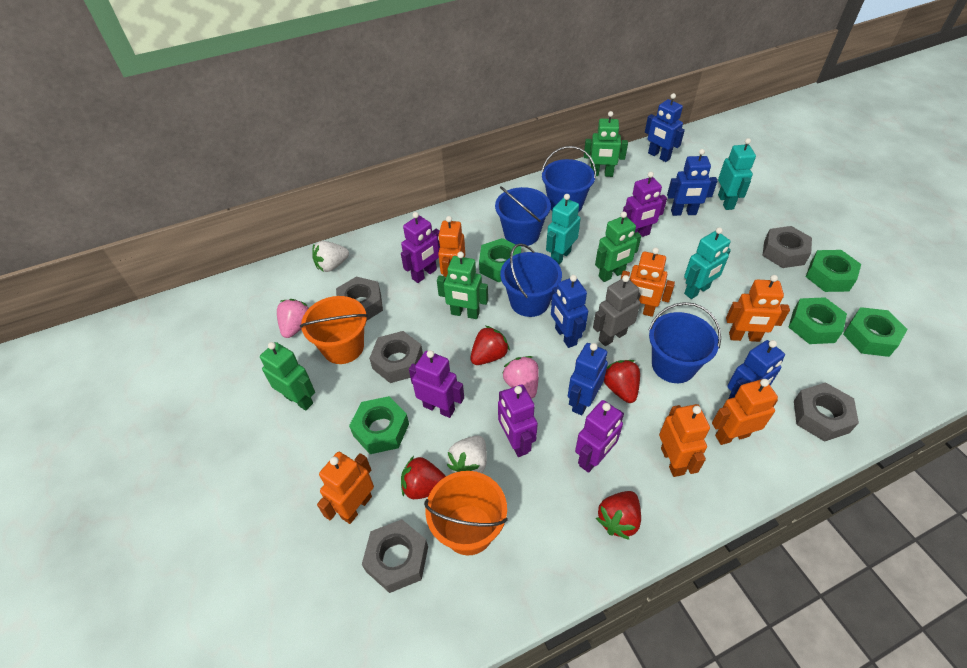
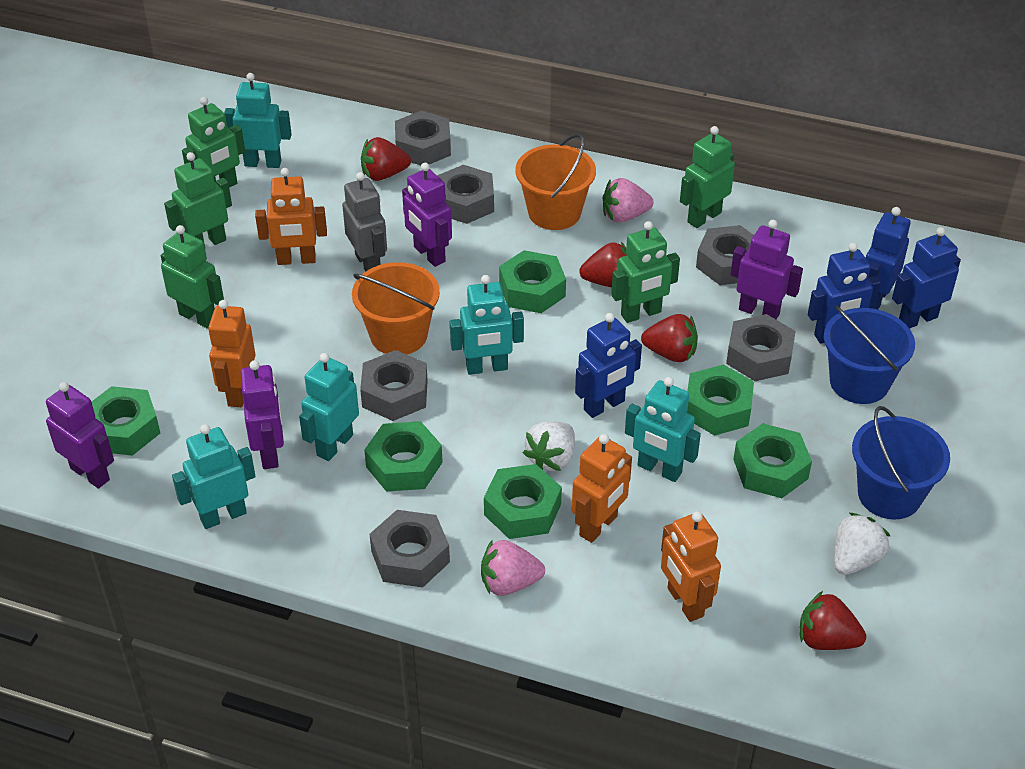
blue bucket: 4 -> 2
blue robot: 5 -> 4
green nut: 5 -> 6
green robot: 4 -> 5
grey nut: 5 -> 6
orange robot: 6 -> 4
purple robot: 5 -> 4
turquoise robot: 3 -> 5

